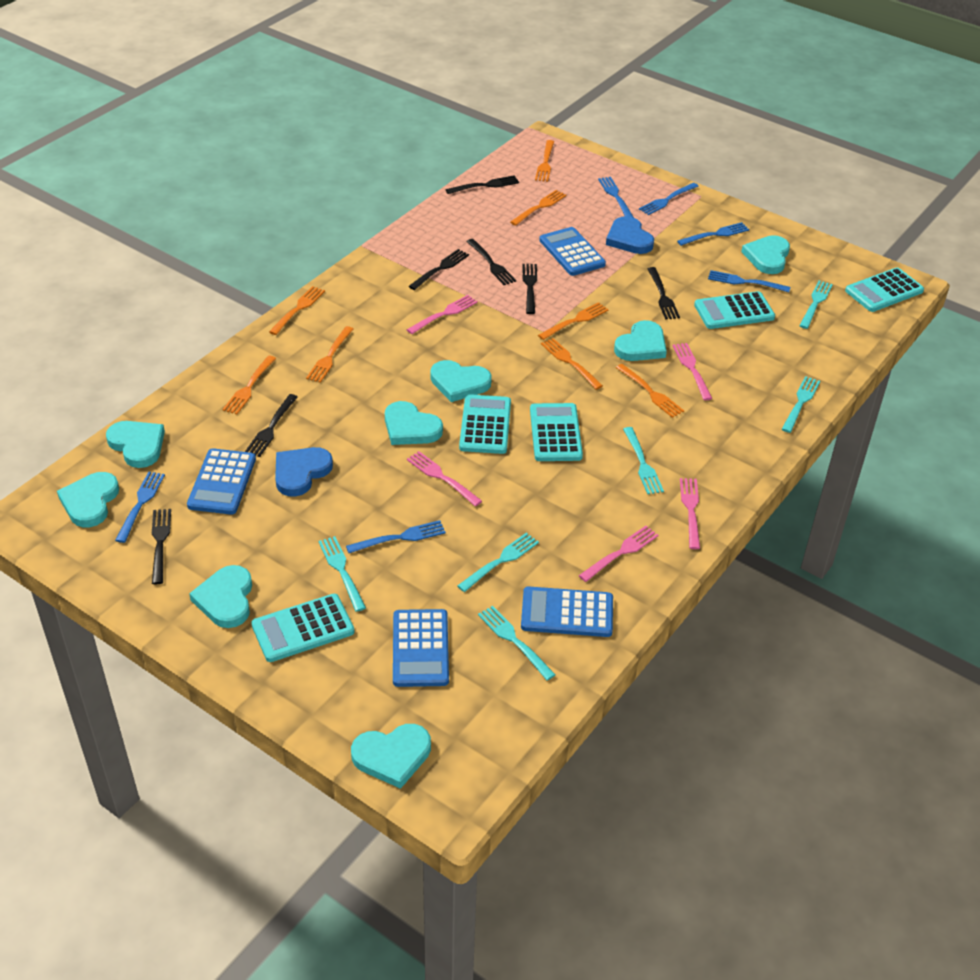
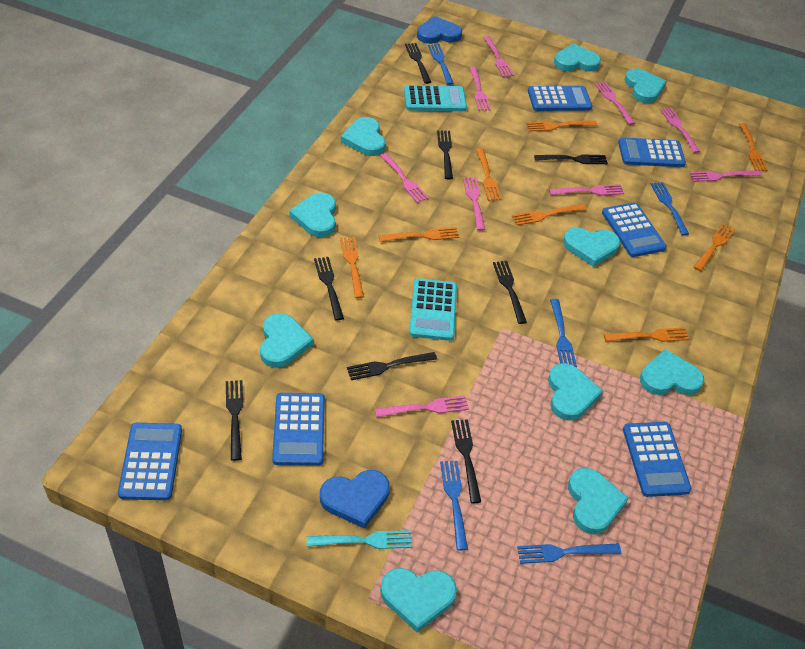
black fork: 7 -> 8
blue calculator: 4 -> 6
blue fork: 6 -> 5
pink fork: 5 -> 9
turquoise calculator: 5 -> 2
turquoise fork: 6 -> 1
turquoise heart: 8 -> 10

